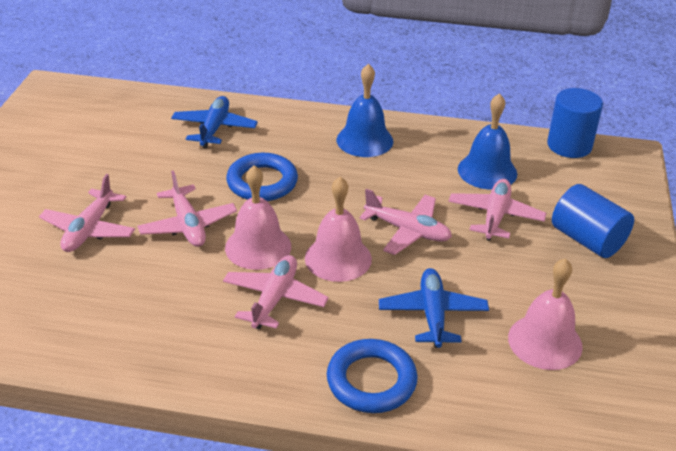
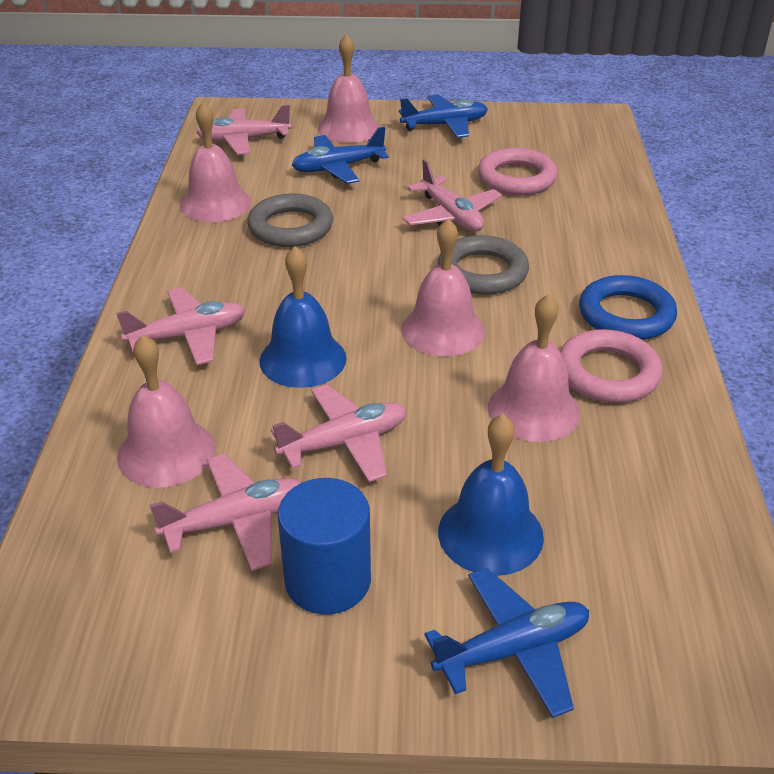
blue cylinder: 2 -> 1
blue plane: 2 -> 3
blue ring: 2 -> 1
grey ring: 0 -> 2
pink bell: 3 -> 5
pink ring: 0 -> 2

